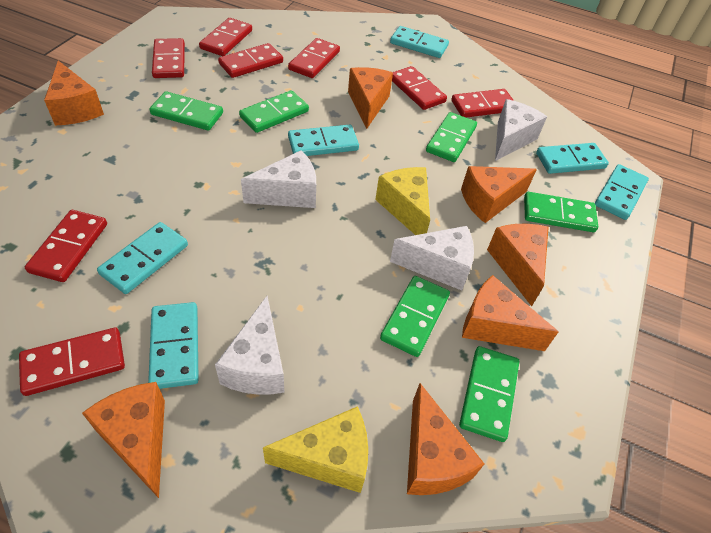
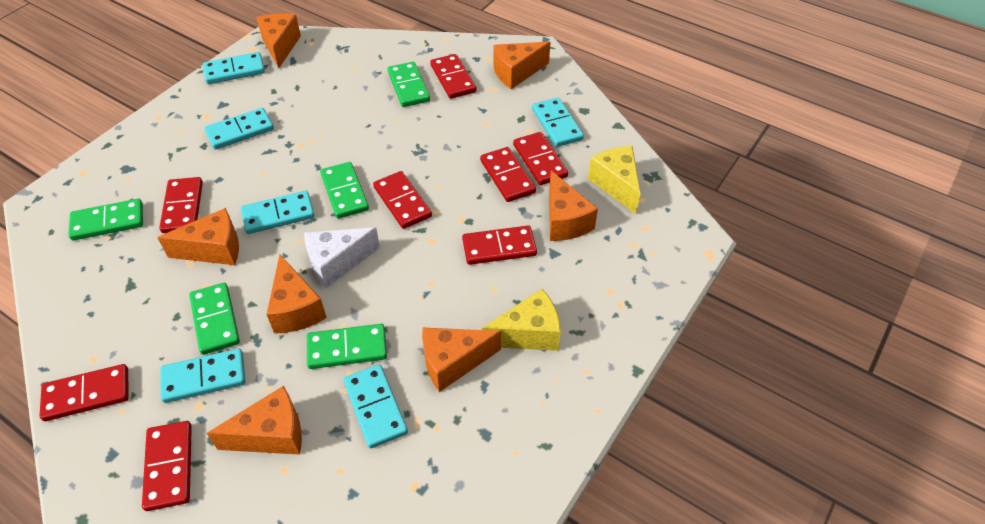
green domino: 6 -> 5
white cheese: 4 -> 1

